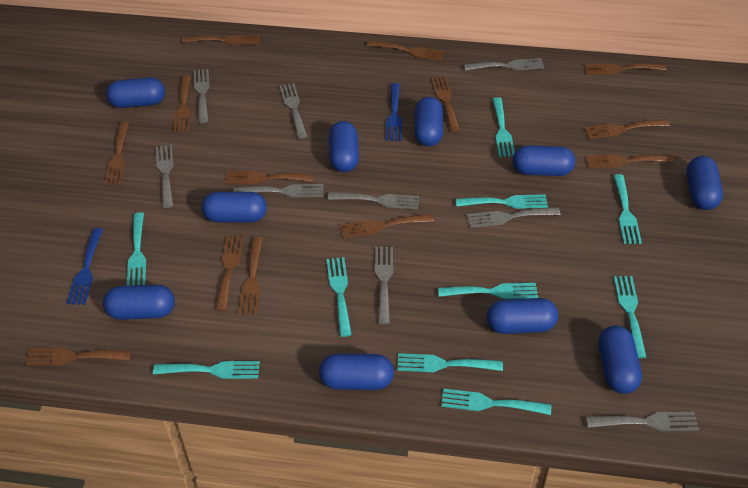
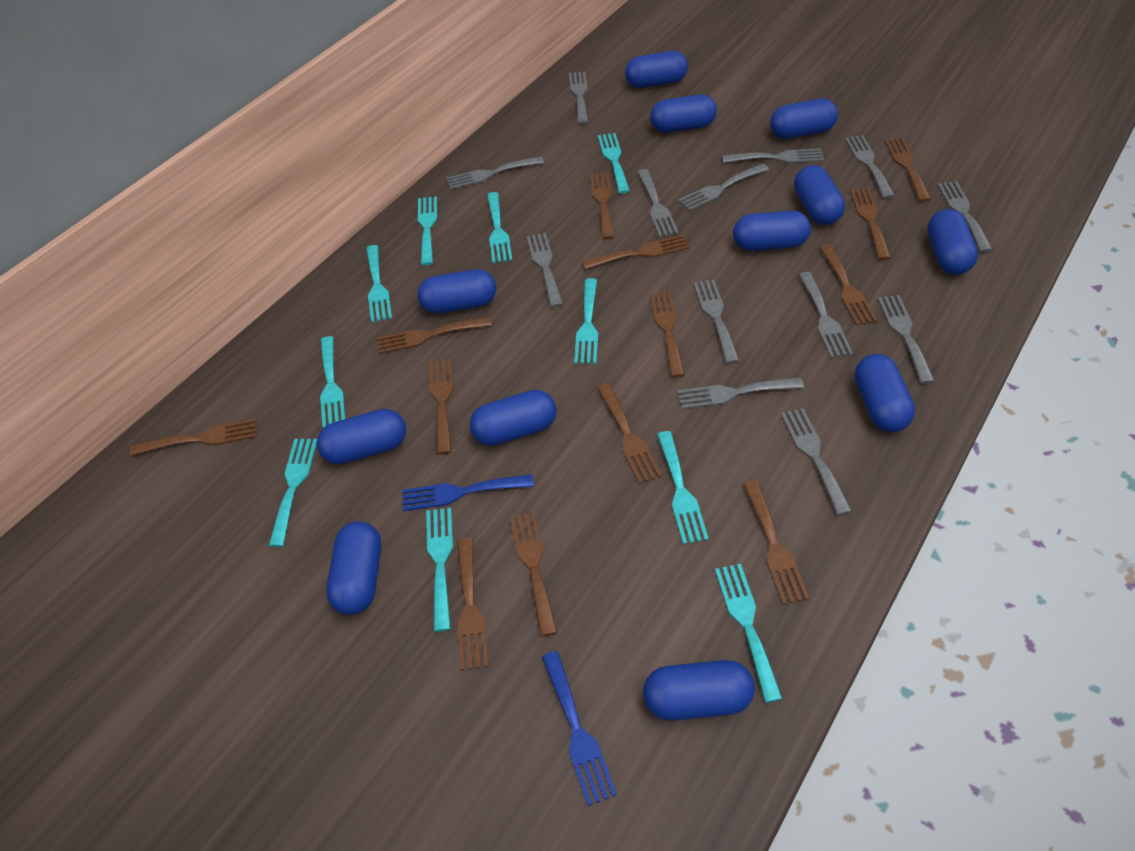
blue capsule: 10 -> 12
grey fork: 9 -> 13

